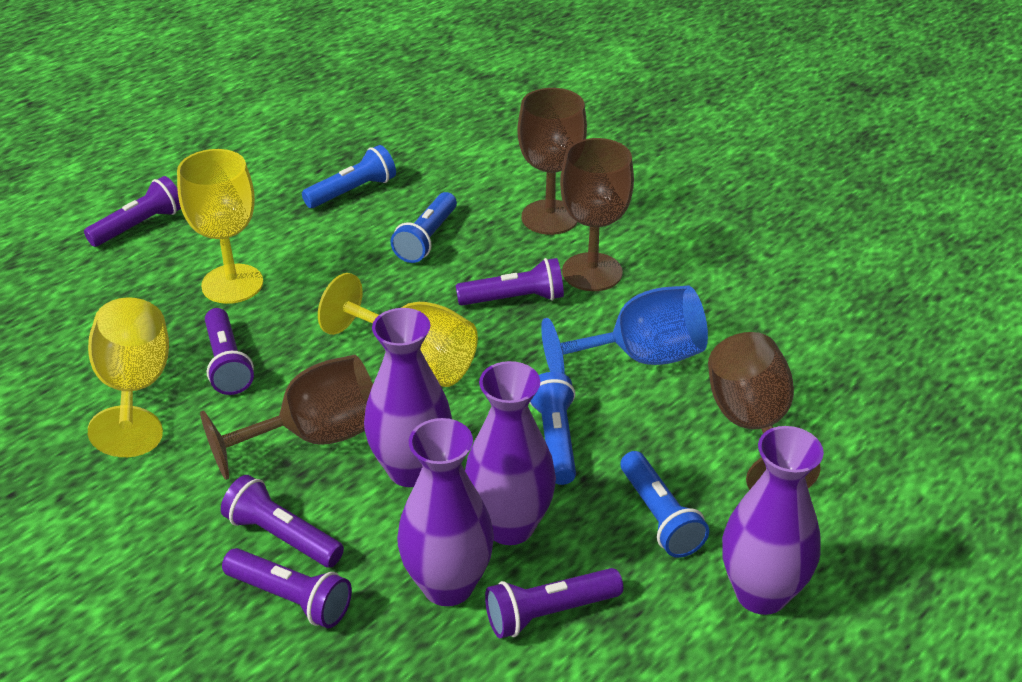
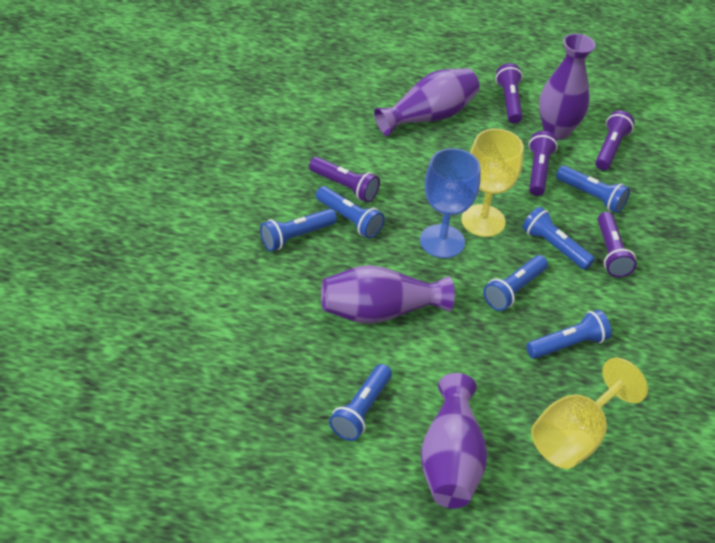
blue flashlight: 4 -> 7
brown goblet: 4 -> 0
purple flashlight: 6 -> 5
yellow goblet: 3 -> 2

